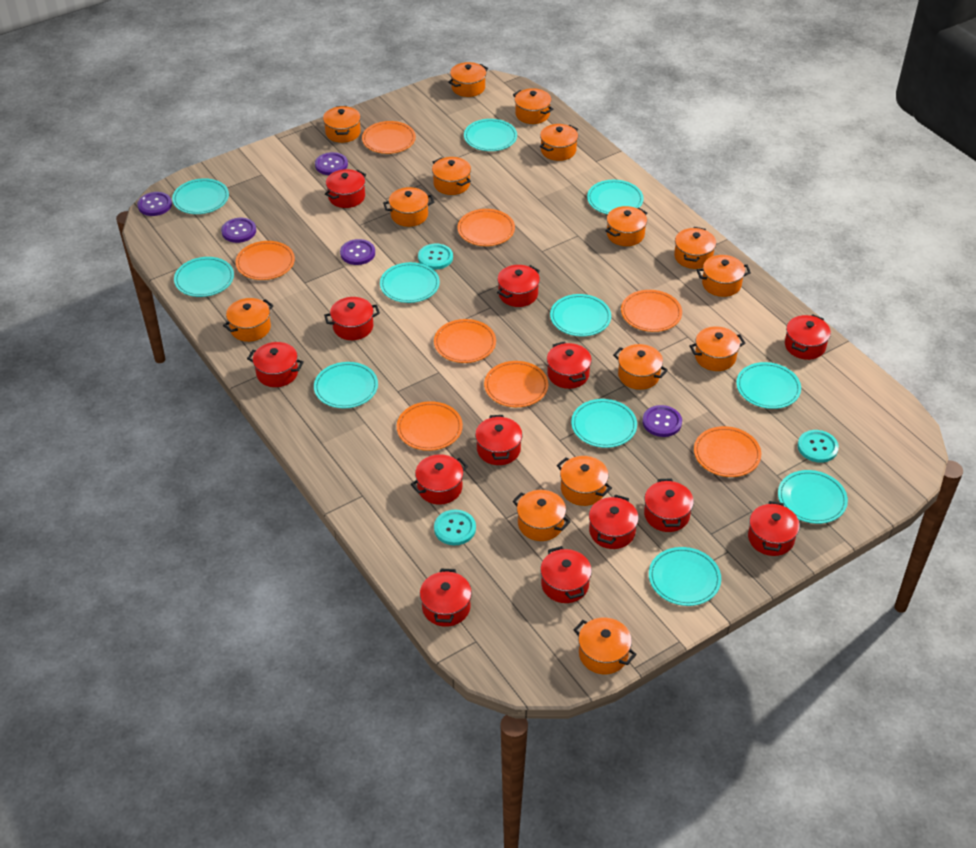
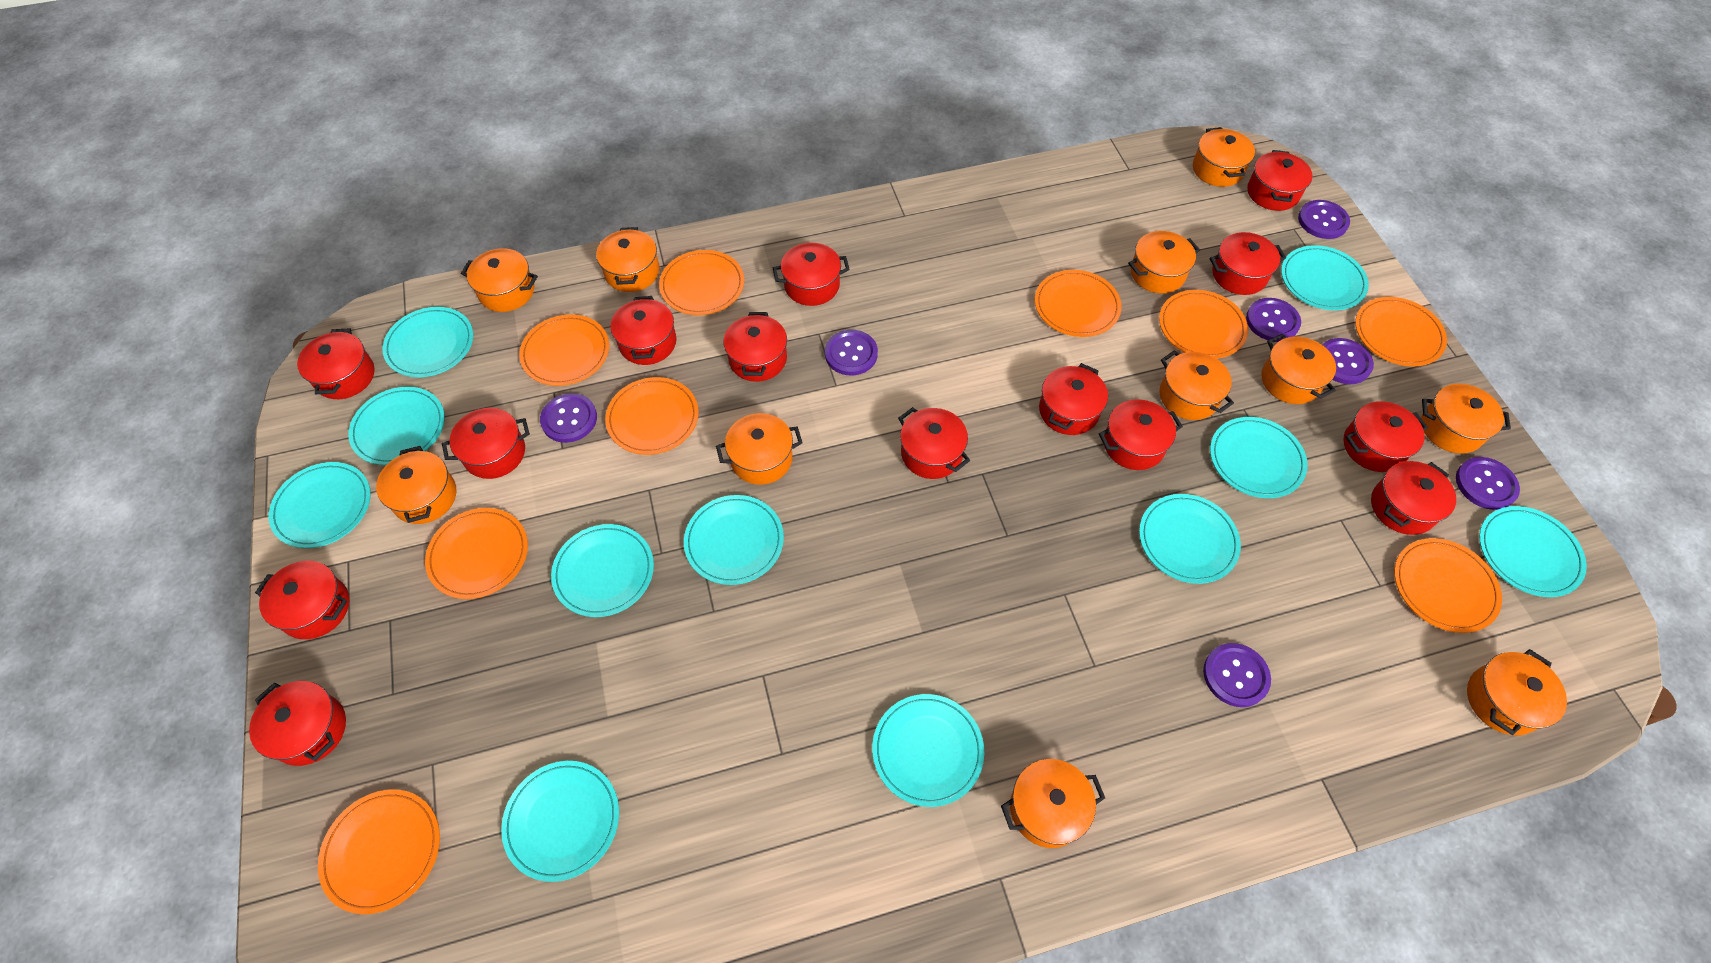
orange plate: 8 -> 9
orange pot: 15 -> 11
purple button: 5 -> 7
red pot: 13 -> 14
turquoise button: 3 -> 0

